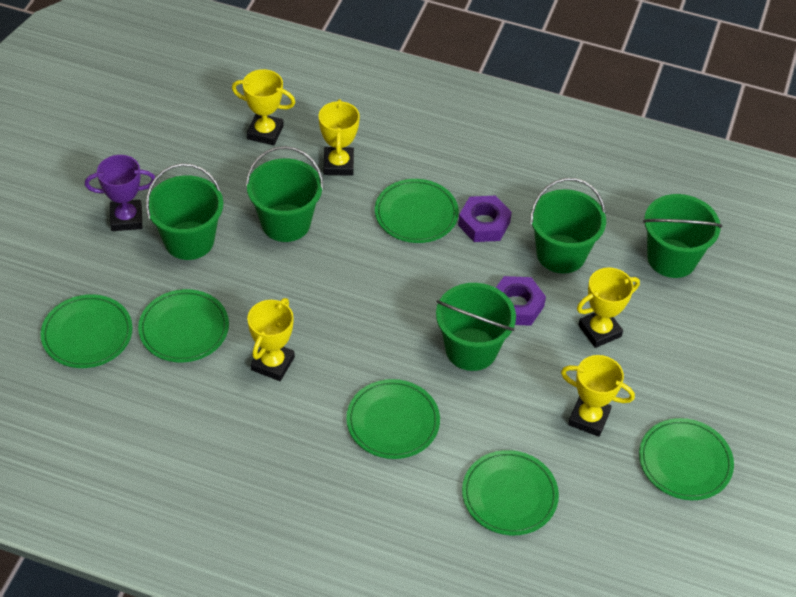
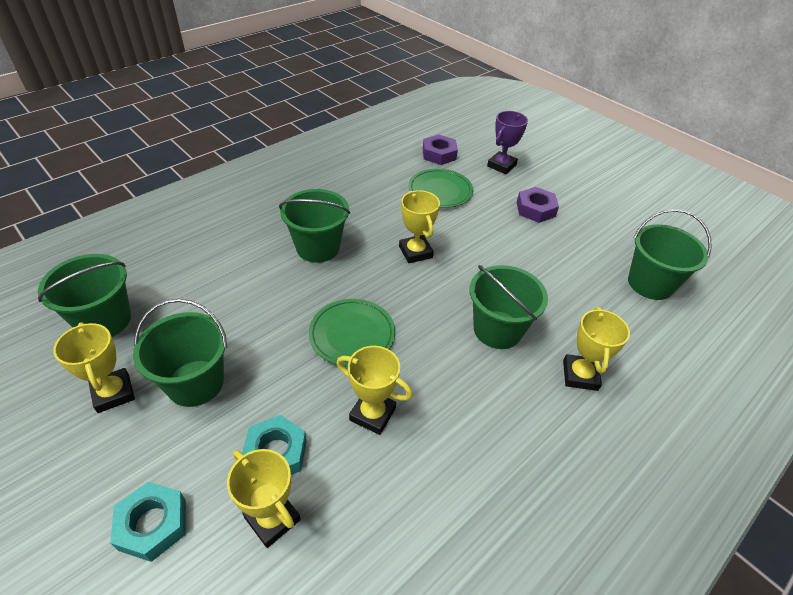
green plate: 6 -> 2
turquoise nut: 0 -> 2

